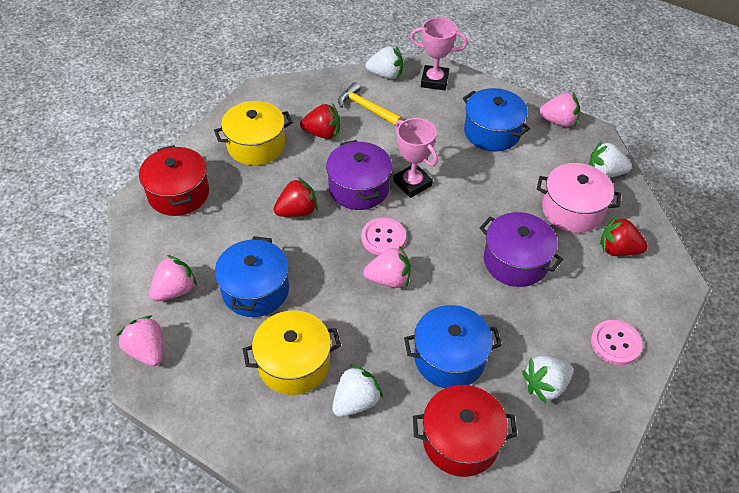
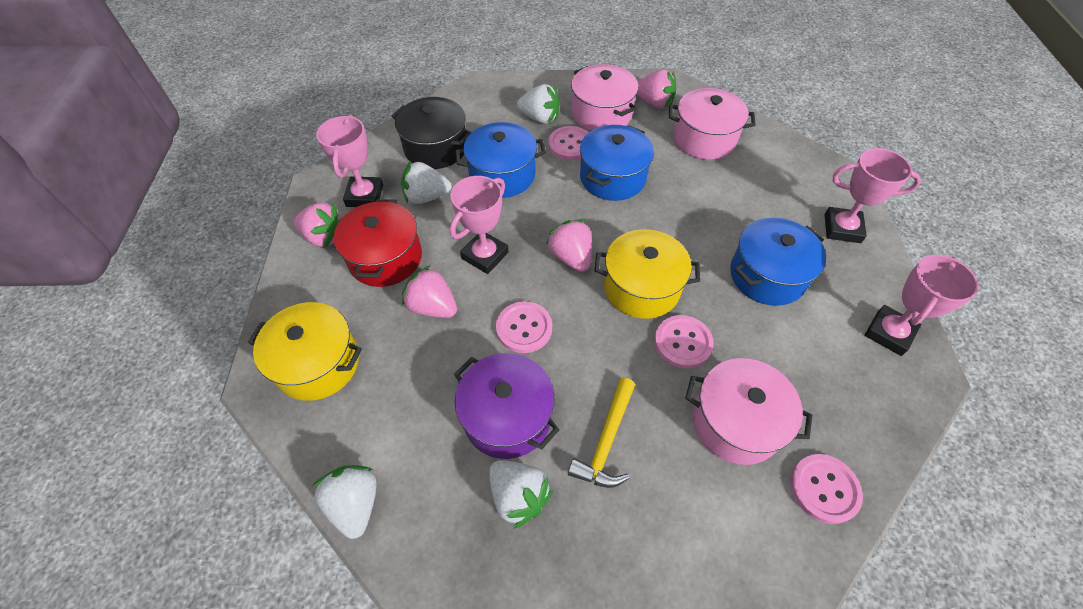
black pot: 0 -> 1
pink button: 2 -> 4
pink pot: 1 -> 3
pink trophy: 2 -> 4
purple pot: 2 -> 1
red pot: 2 -> 1
red strawberry: 3 -> 0

